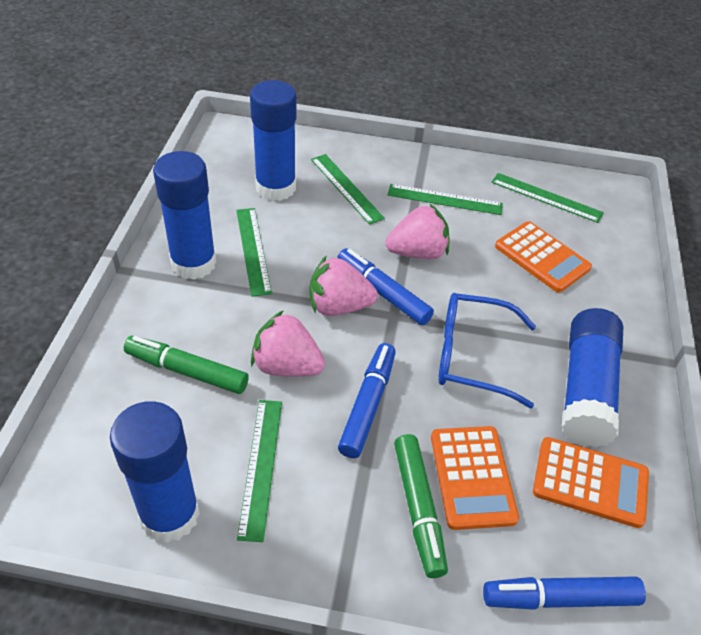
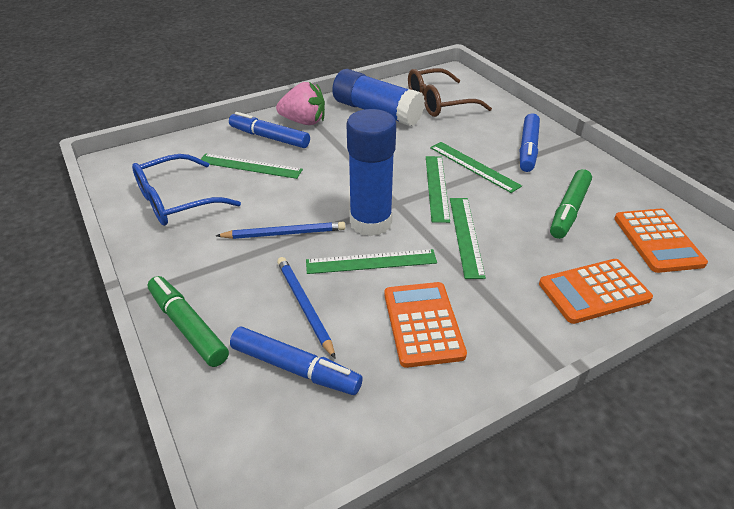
blue glue stick: 4 -> 2
blue pencil: 0 -> 2
brown glasses: 0 -> 1
pink strawberry: 3 -> 1

